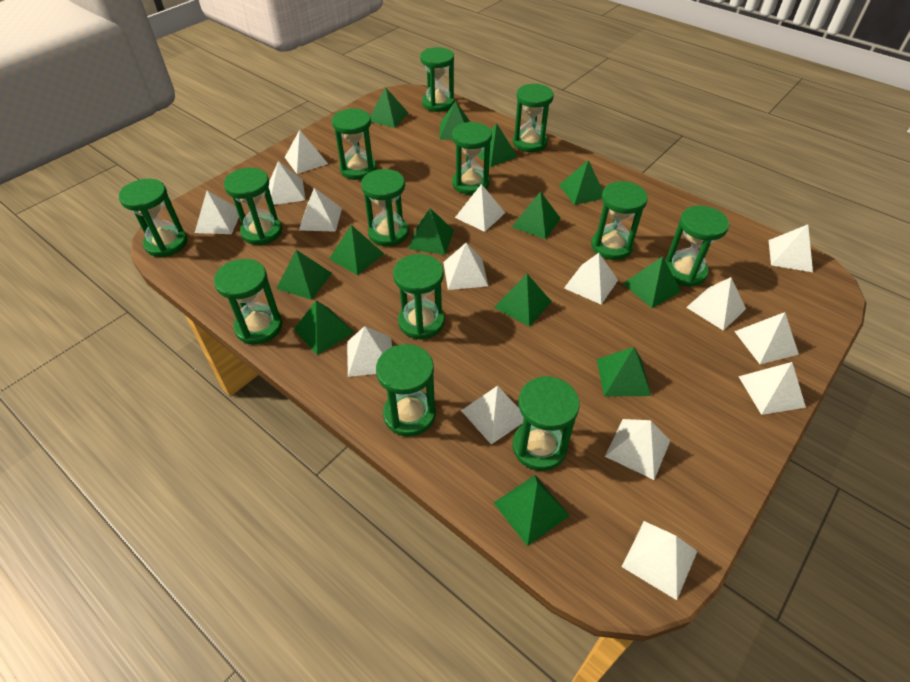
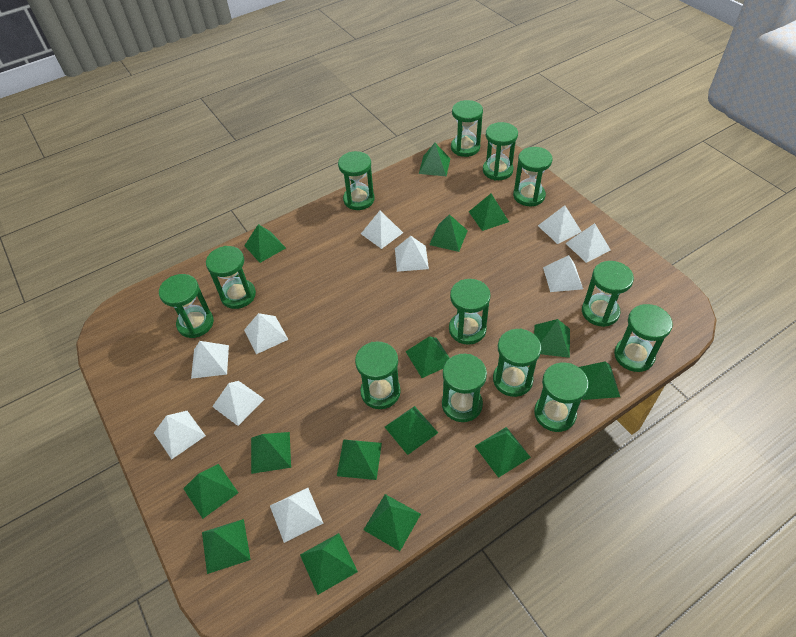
green pyramid: 13 -> 15
white pyramid: 15 -> 10

